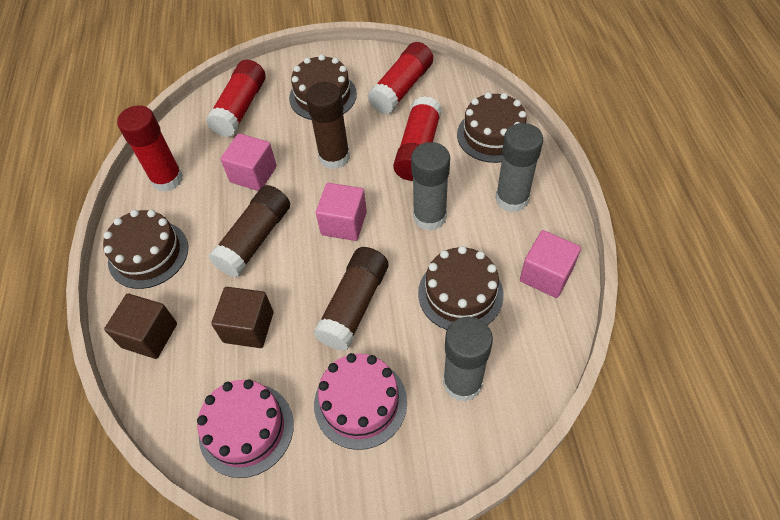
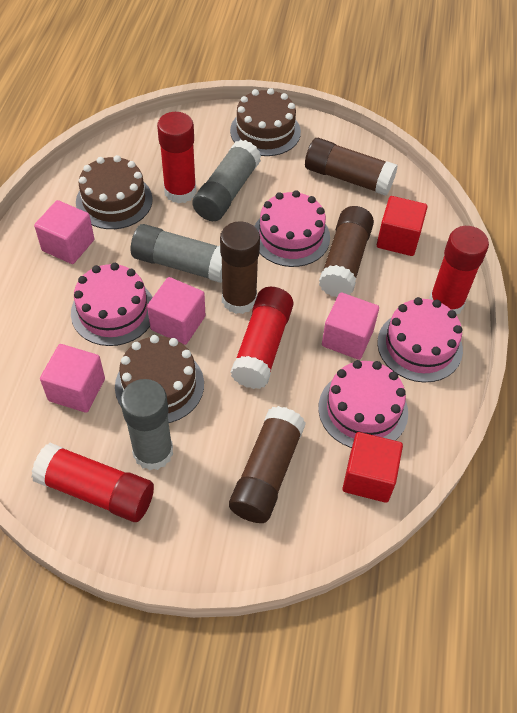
brown cake: 4 -> 3
brown cube: 2 -> 0
brown glue stick: 3 -> 4
pink cake: 2 -> 4
pink cube: 3 -> 4
red cube: 0 -> 2

